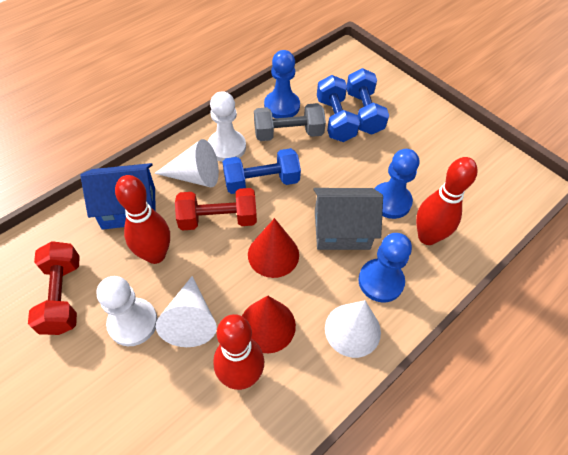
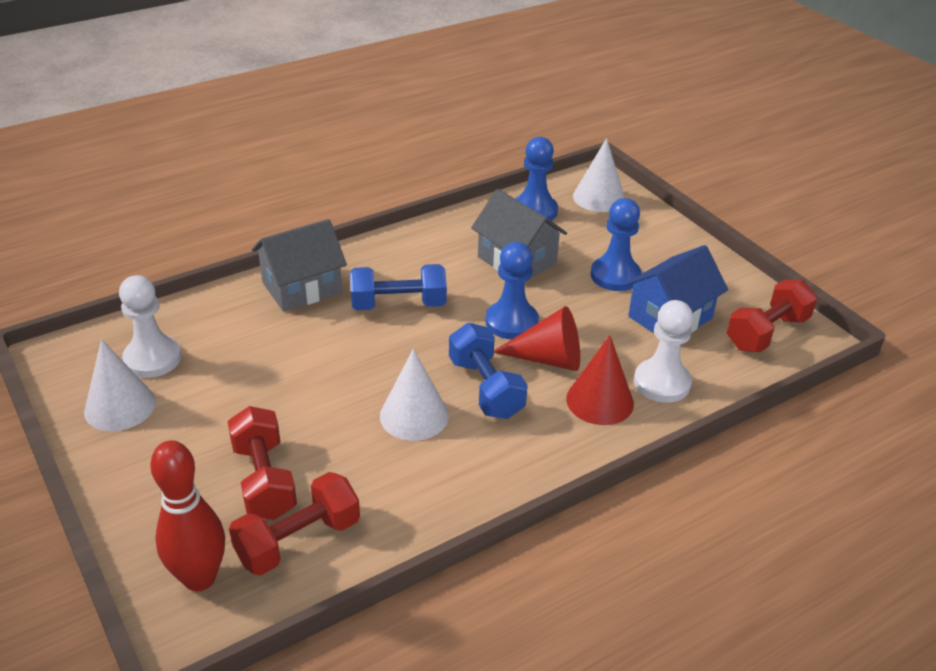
blue dumbbell: 3 -> 2
grey dumbbell: 1 -> 0
grey house: 1 -> 2
red bowling pin: 3 -> 1
red dumbbell: 2 -> 3

